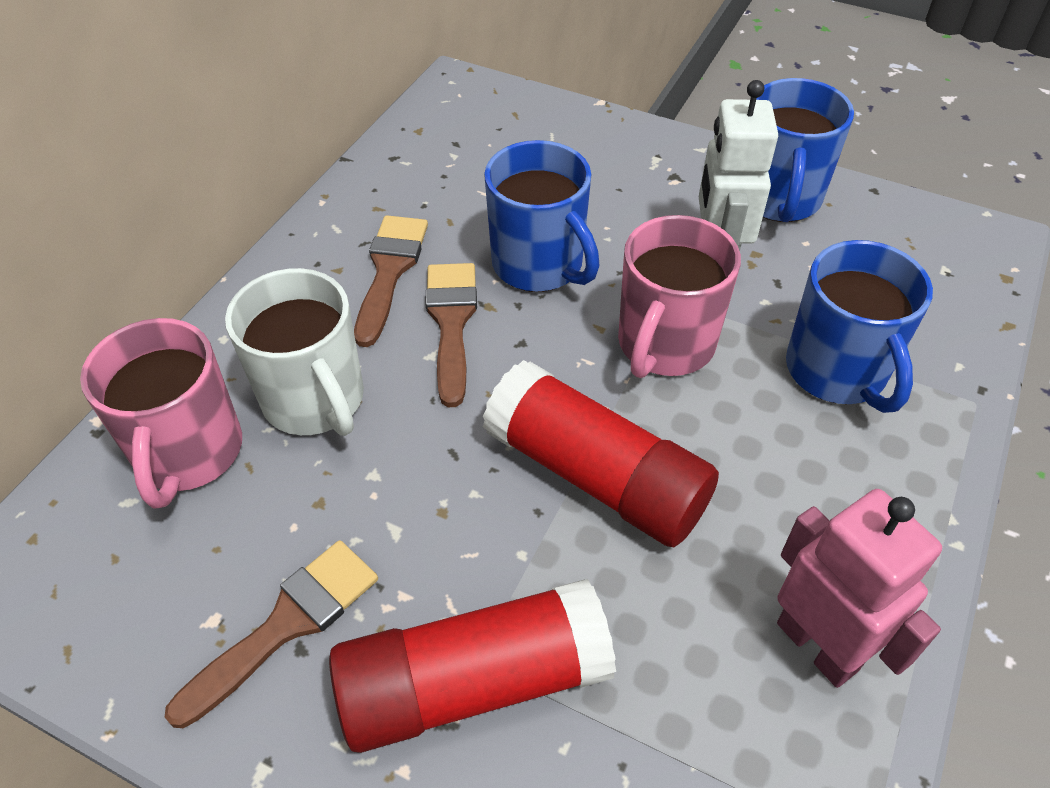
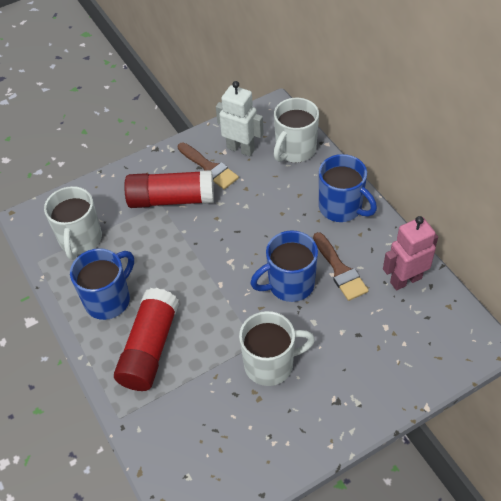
brown brush: 3 -> 2
pink mug: 2 -> 0
white mug: 1 -> 3

